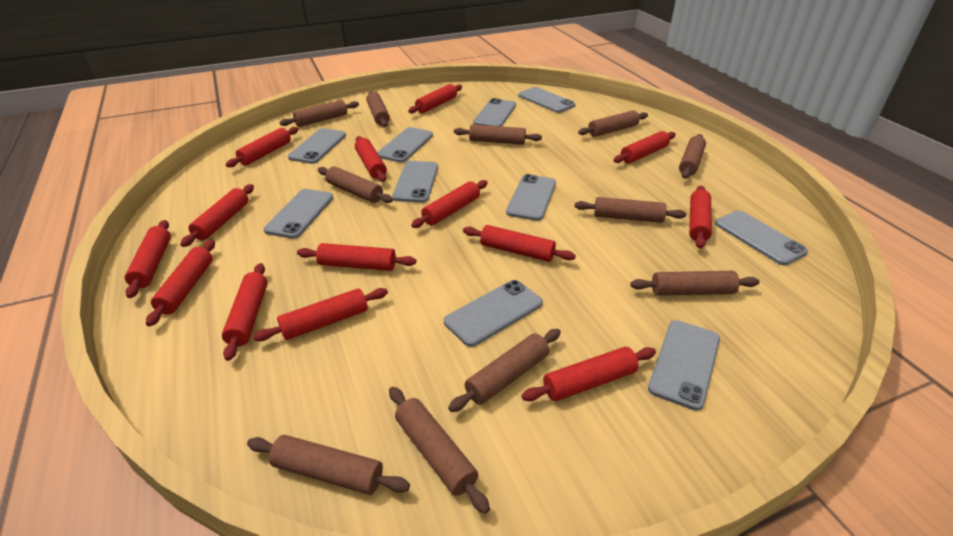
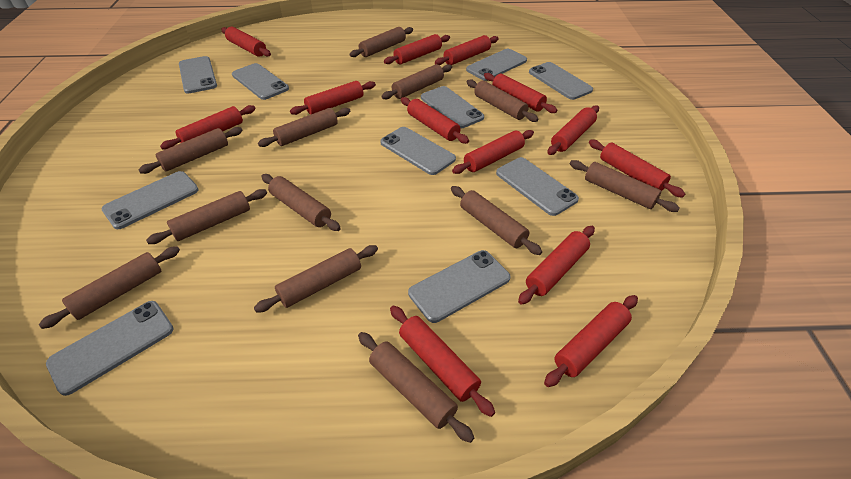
brown rolling pin: 11 -> 12
red rolling pin: 14 -> 13

